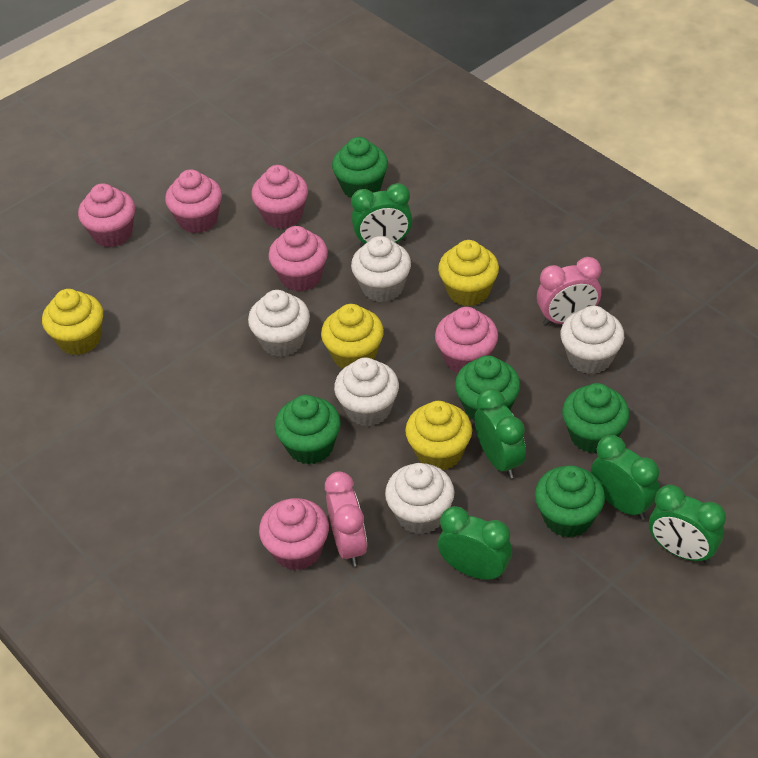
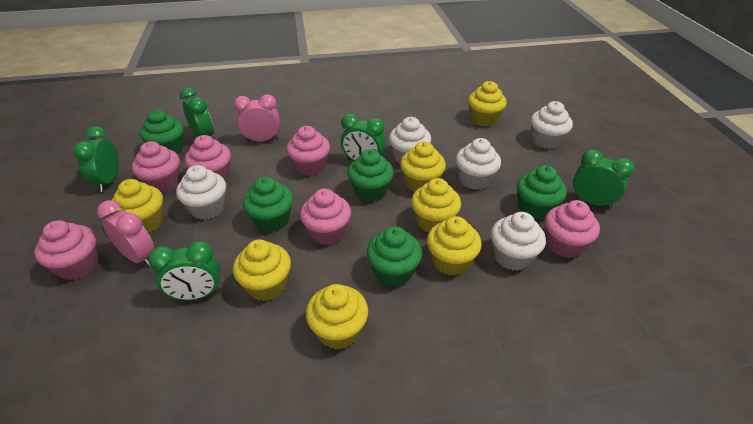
yellow cupcake: 4 -> 7

